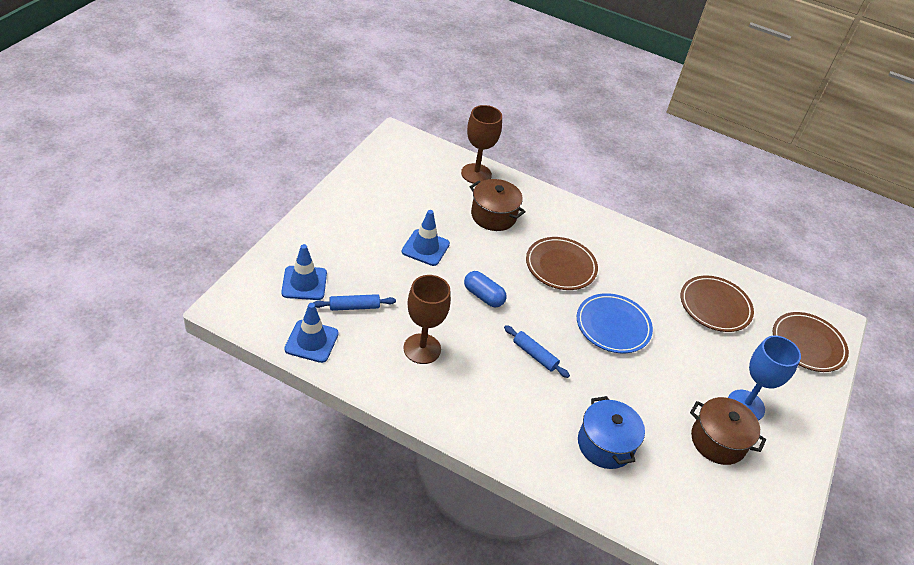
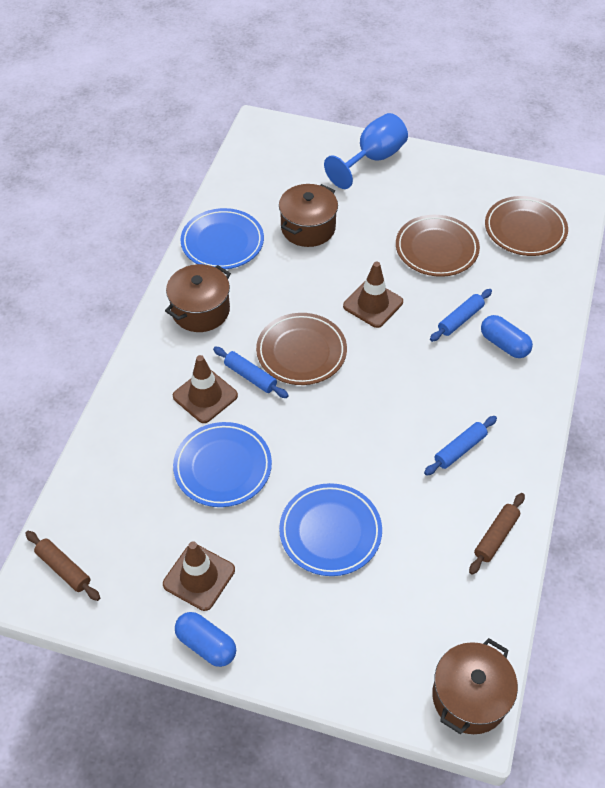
blue capsule: 1 -> 2
blue plate: 1 -> 3
blue pot: 1 -> 0
blue rolling pin: 2 -> 3
blue traffic cone: 3 -> 0
brown goblet: 2 -> 0
brown pot: 2 -> 3
brown rolling pin: 0 -> 2
brown traffic cone: 0 -> 3

